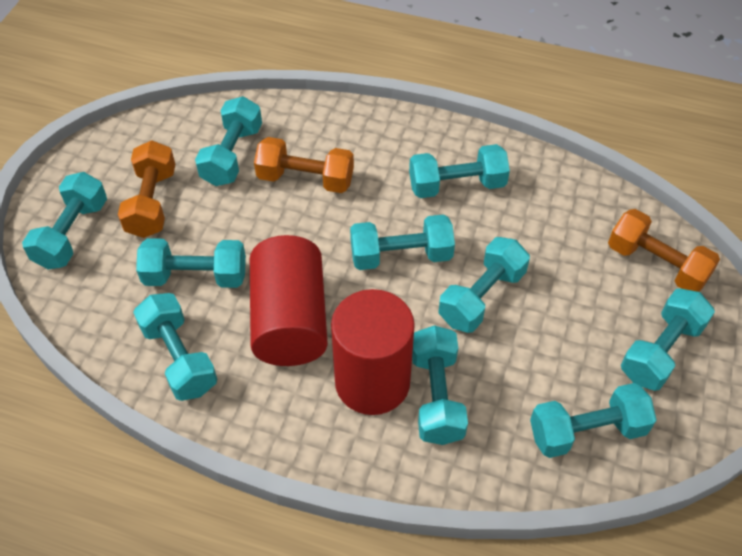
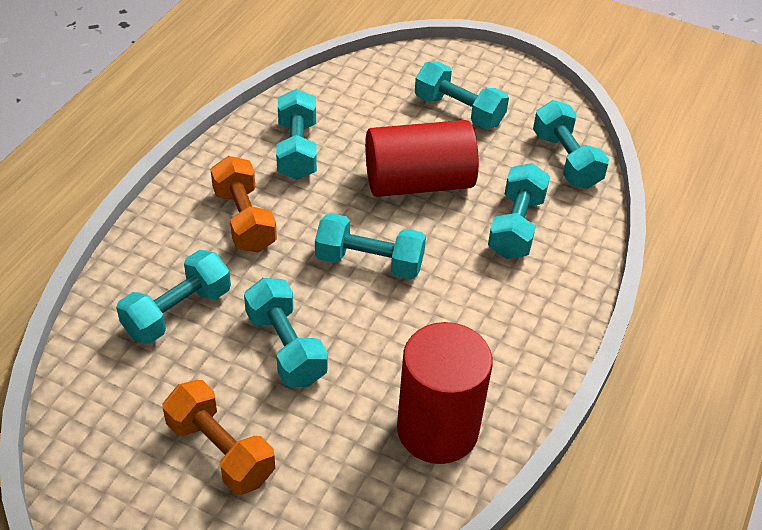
orange dumbbell: 3 -> 2
turquoise dumbbell: 10 -> 7

